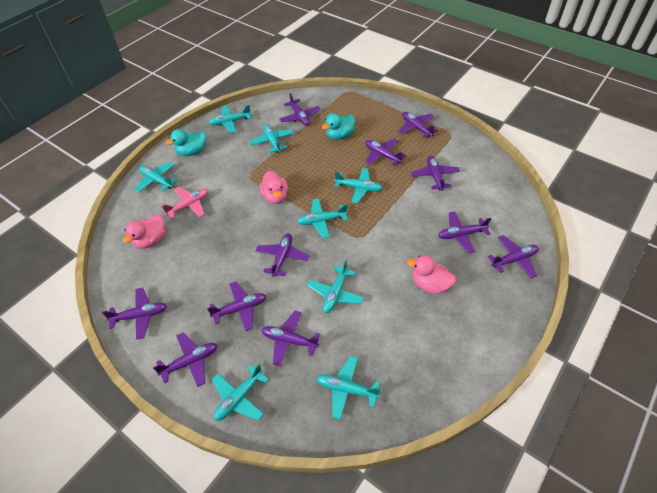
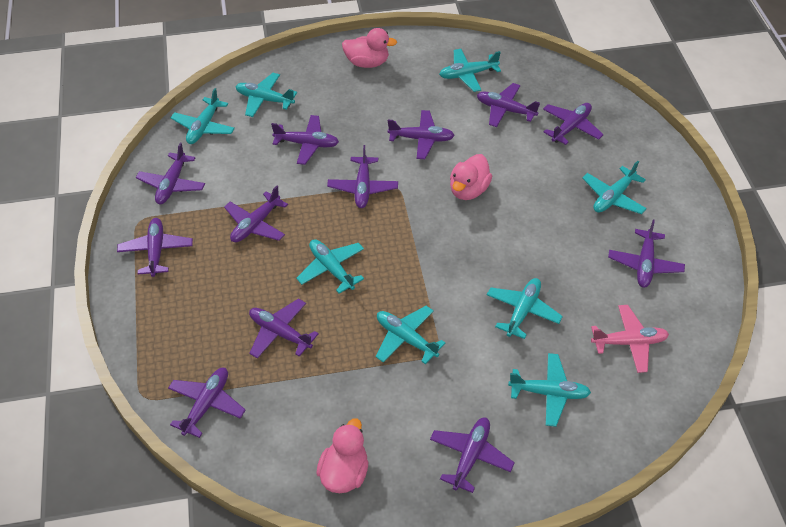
purple plane: 11 -> 12
turquoise duck: 2 -> 0

